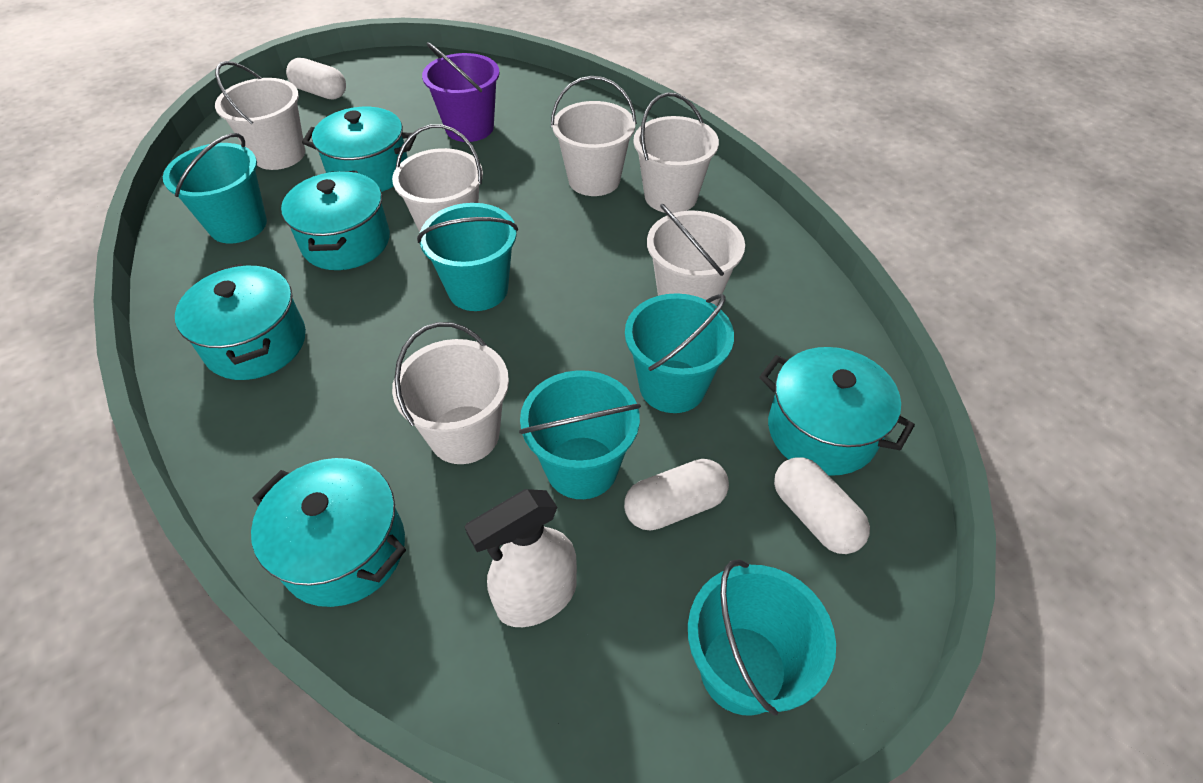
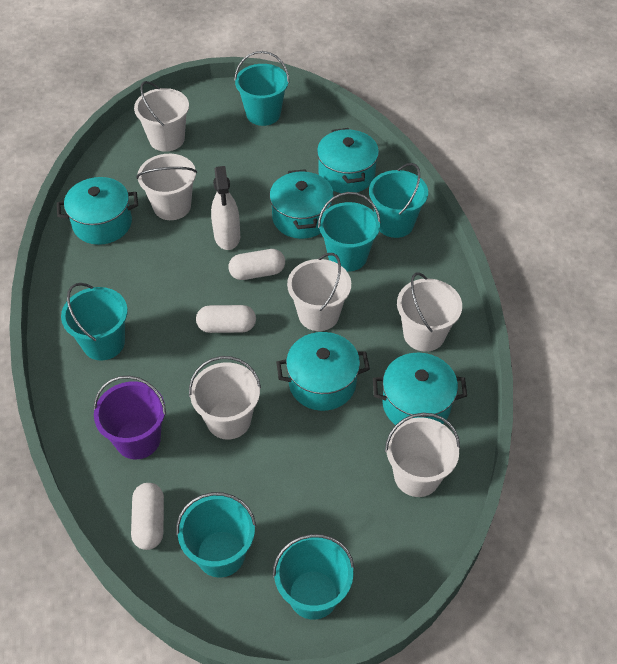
turquoise bucket: 5 -> 6

